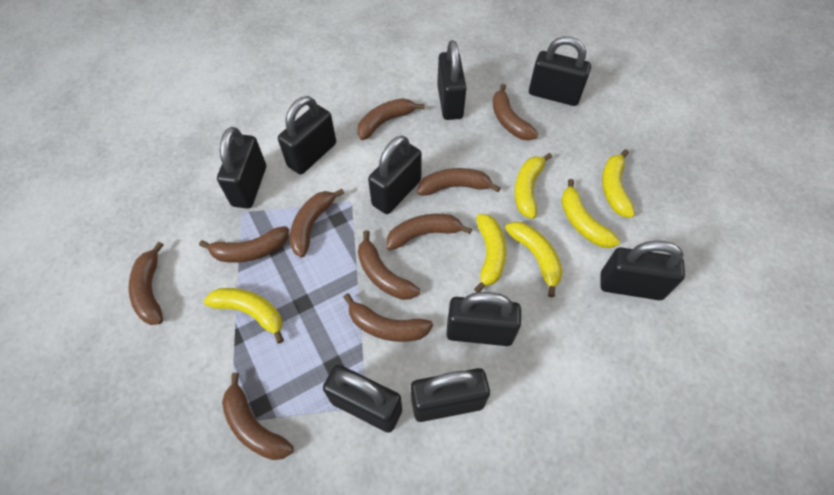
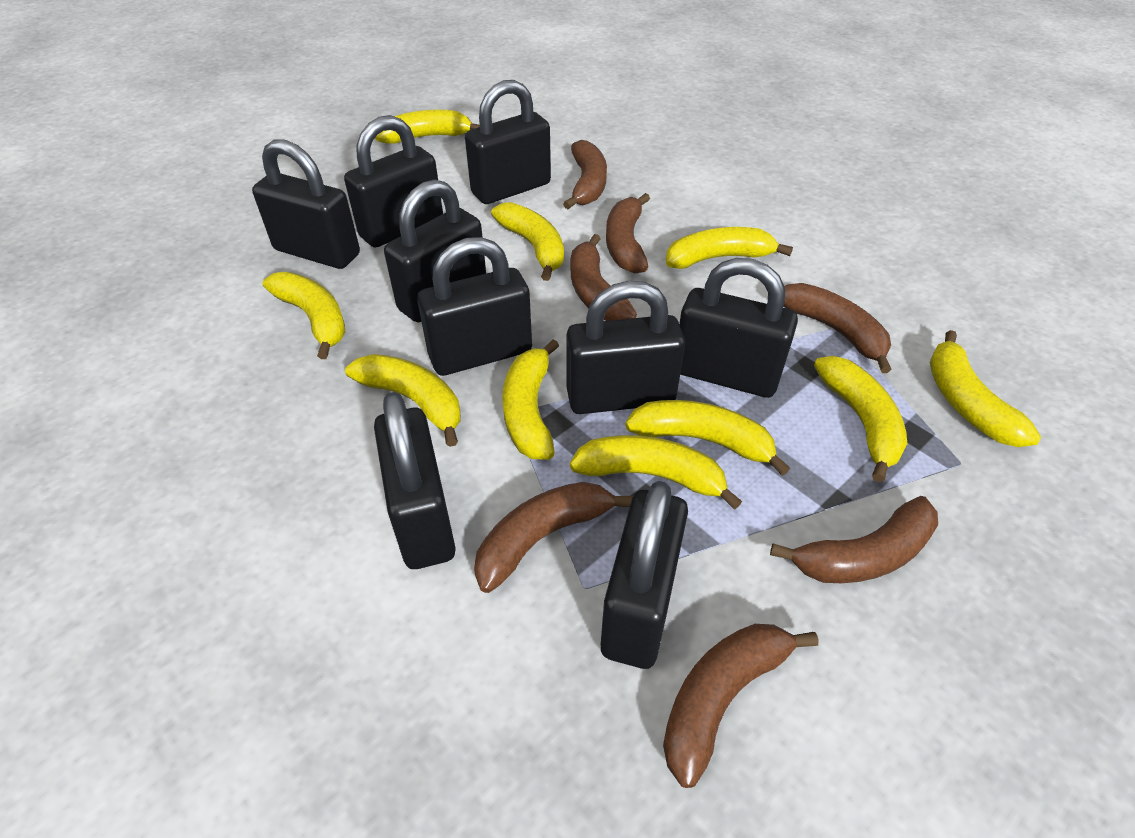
brown banana: 10 -> 7
yellow banana: 6 -> 10

